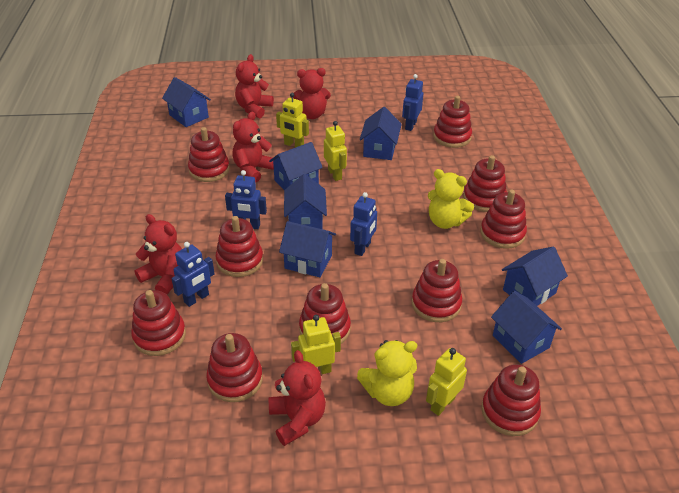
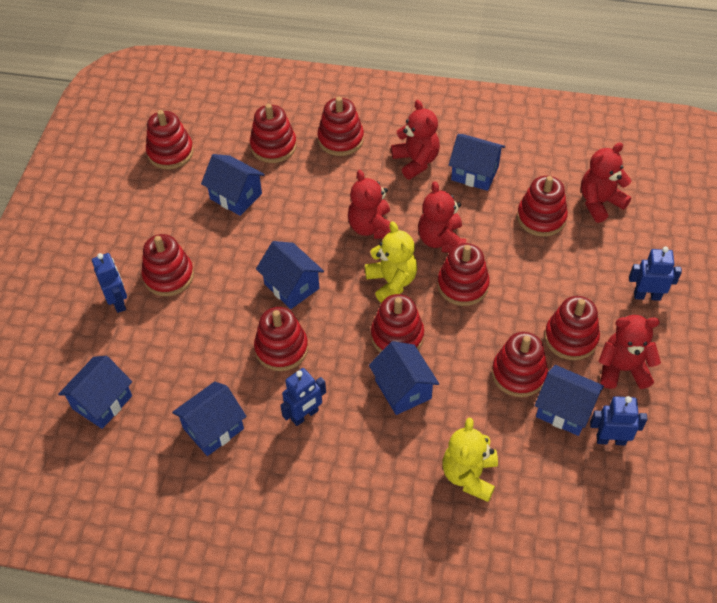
yellow robot: 4 -> 0

